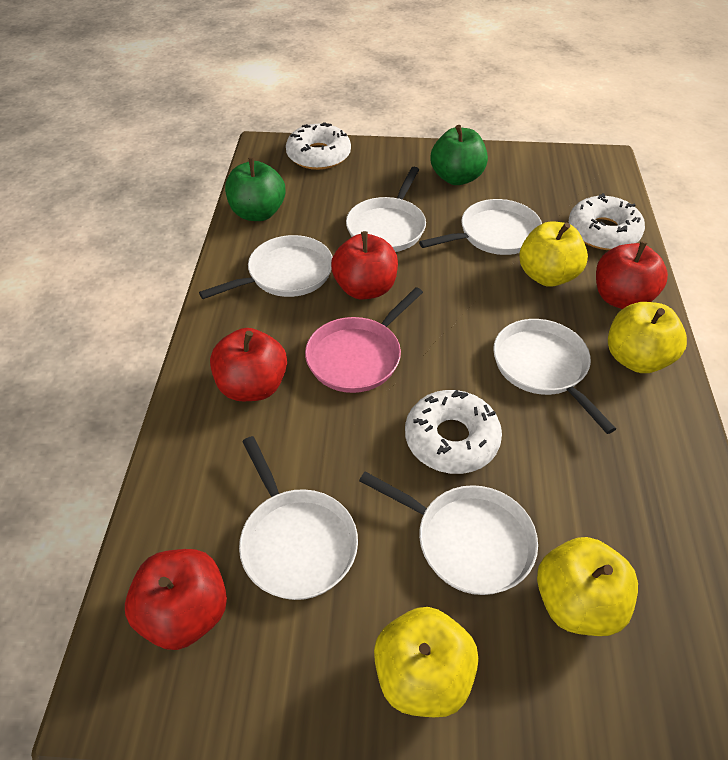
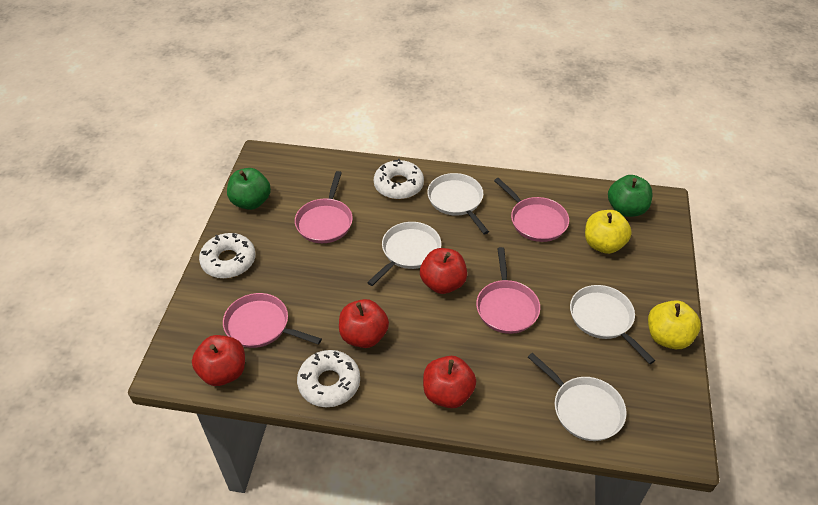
pink pan: 1 -> 4
white pan: 6 -> 4
yellow apple: 4 -> 2

